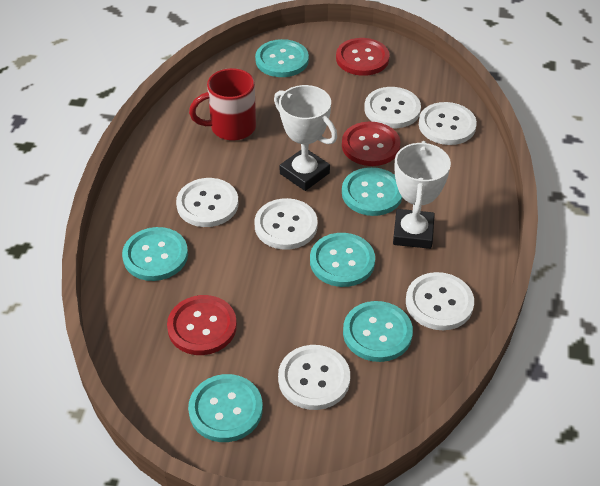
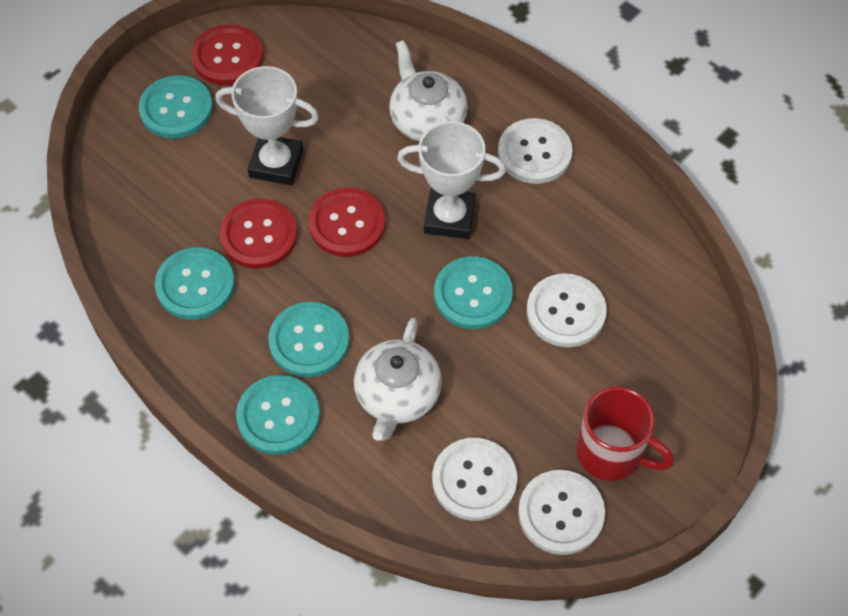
turquoise button: 6 -> 5
white button: 6 -> 4
white teapot: 0 -> 2

